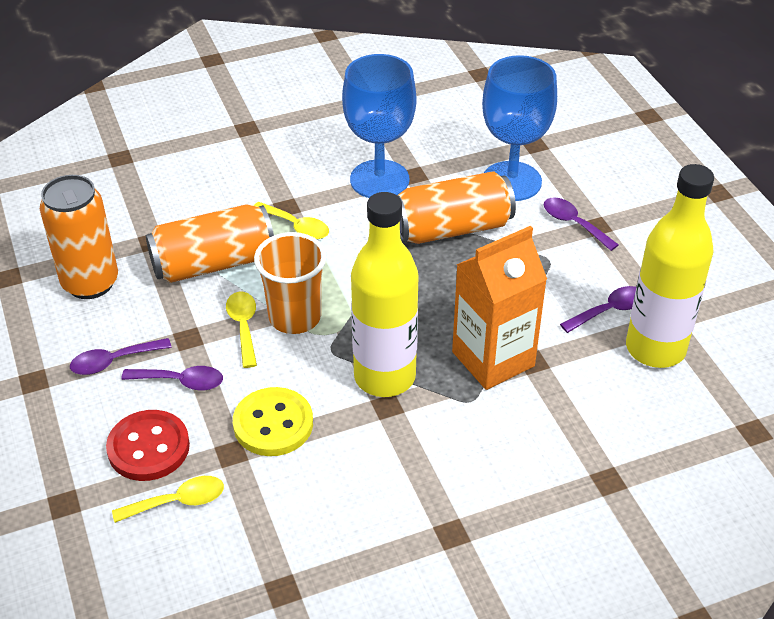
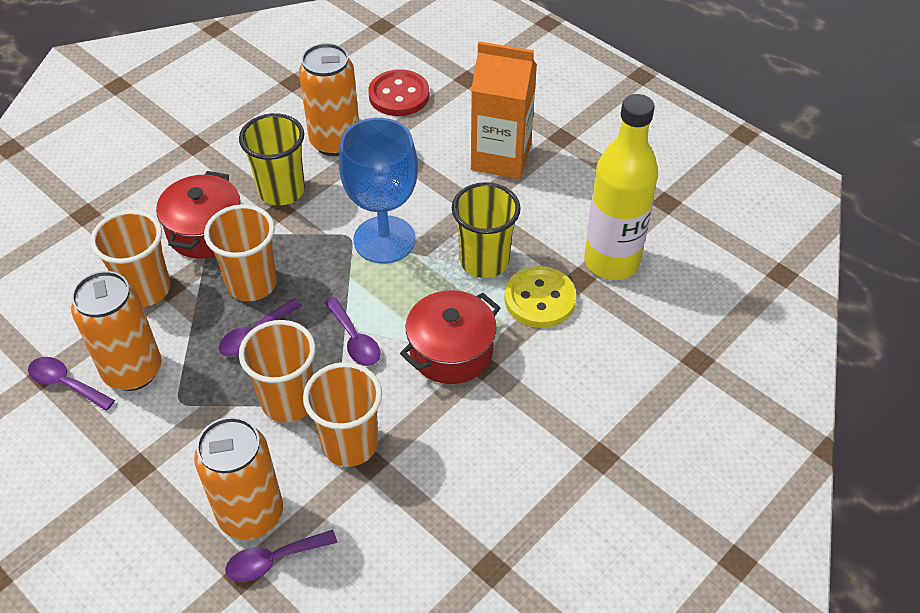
blue goblet: 2 -> 1
orange cup: 1 -> 4
red pot: 0 -> 2
yellow bottle: 2 -> 1
yellow cup: 0 -> 2
yellow spoon: 3 -> 0

